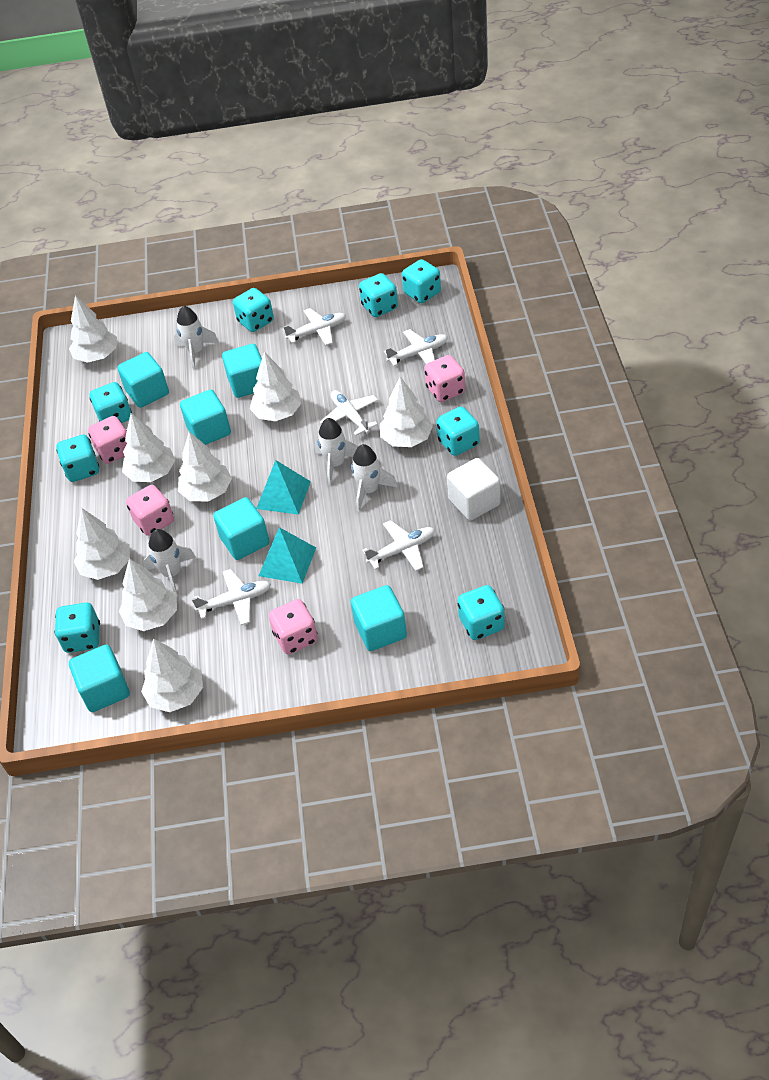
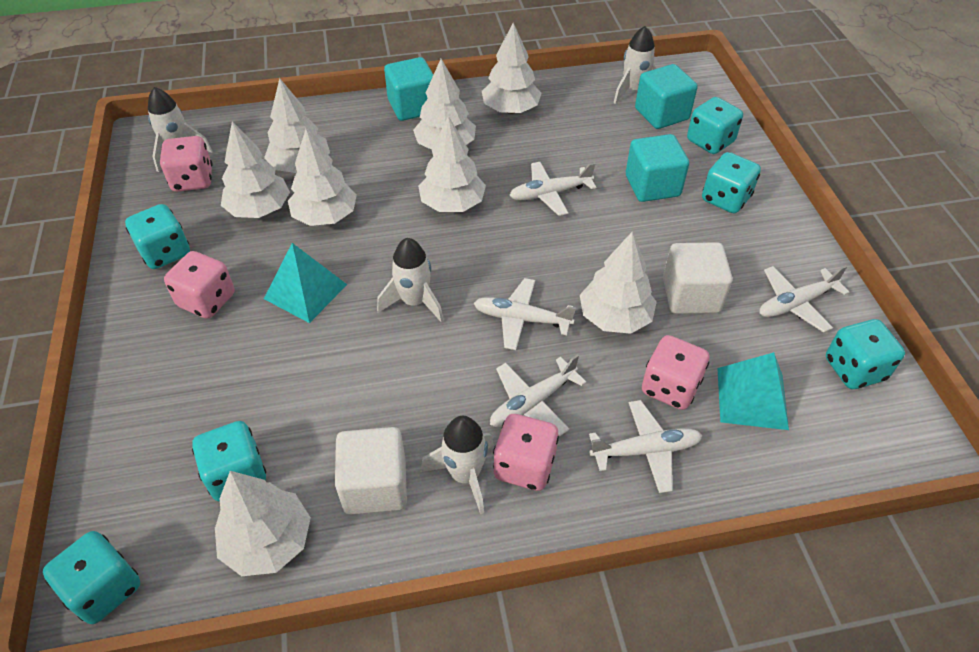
turquoise cube: 6 -> 3
turquoise dice: 8 -> 6
white cube: 1 -> 2

